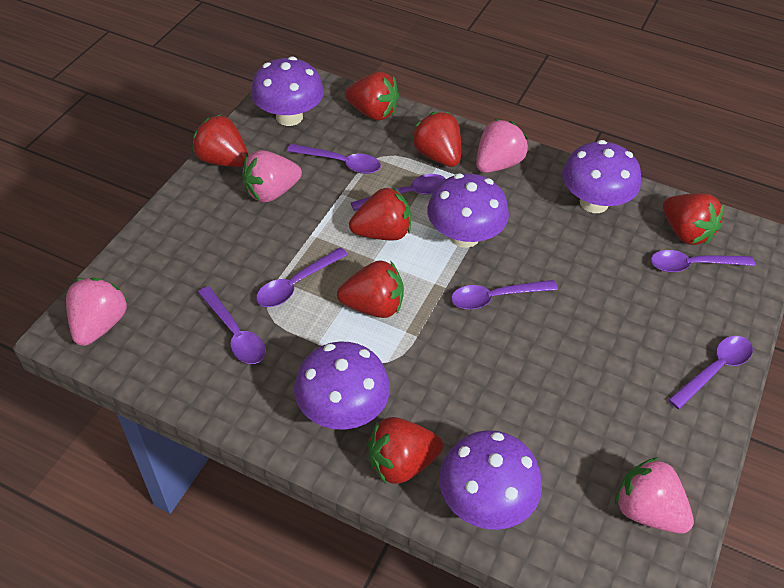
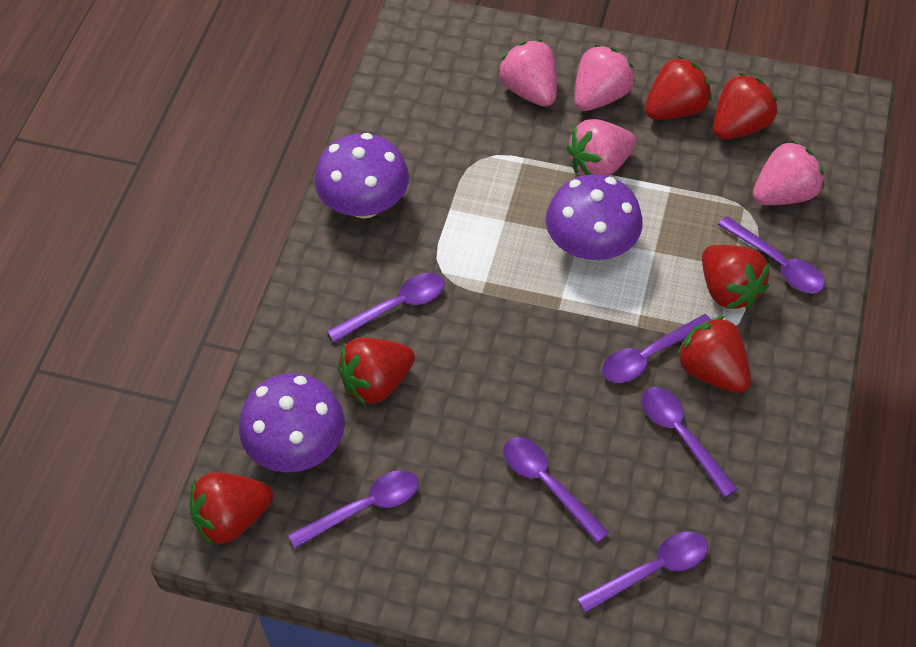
purple mushroom: 5 -> 3
red strawberry: 7 -> 6

